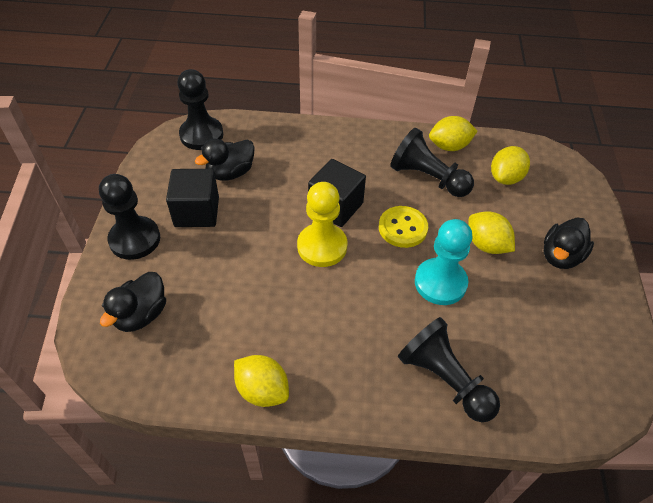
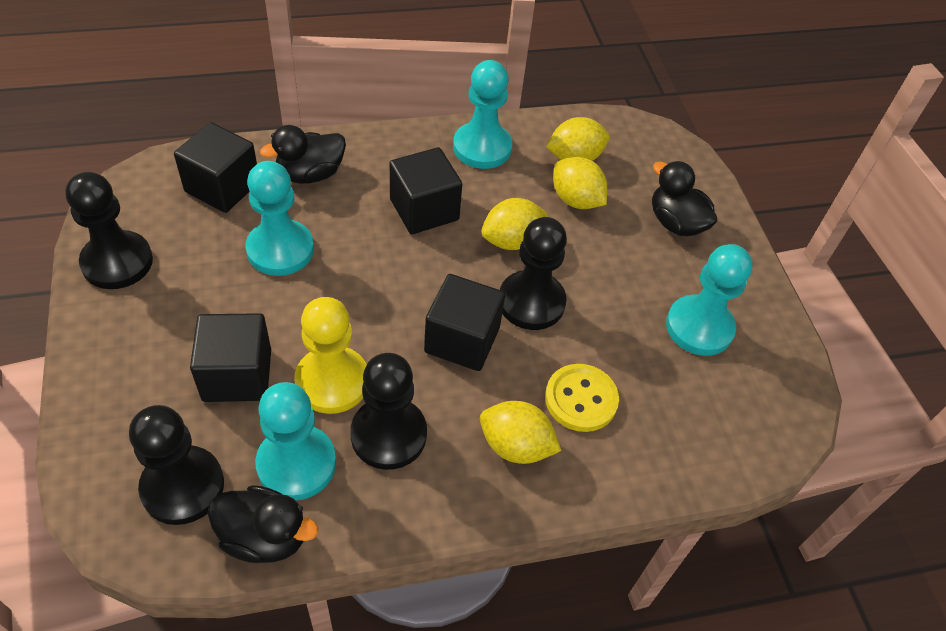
black cube: 2 -> 4
turquoise pawn: 1 -> 4

